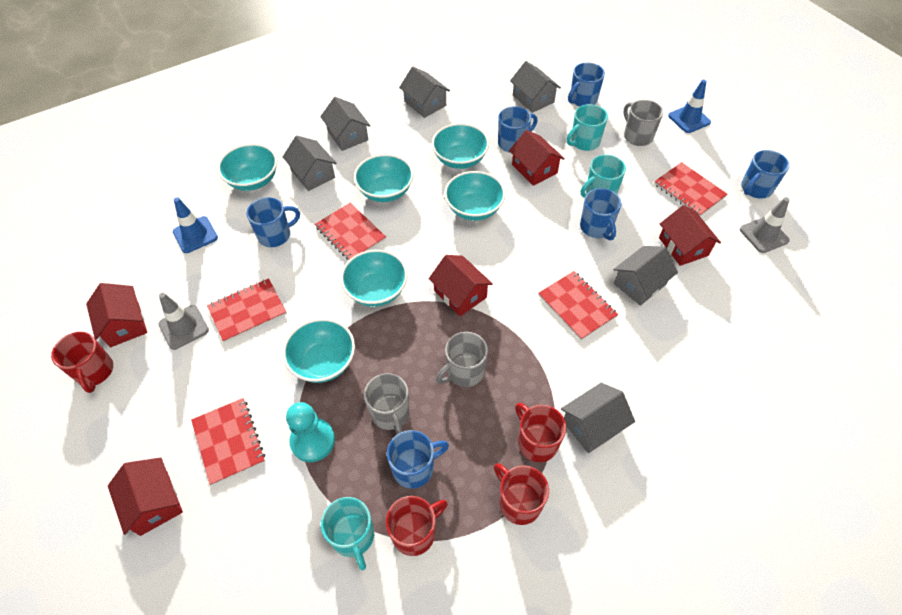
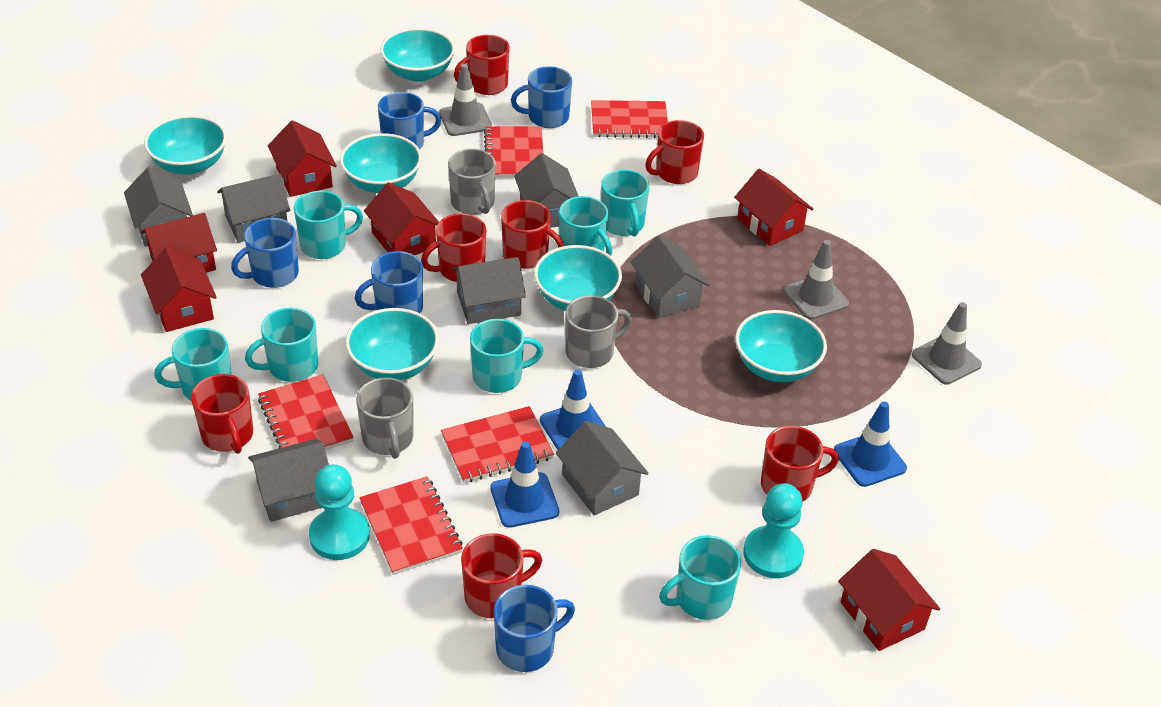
blue mug: 6 -> 5
blue traffic cone: 2 -> 3
grey house: 6 -> 7
grey traffic cone: 2 -> 3
red house: 5 -> 6
red mug: 4 -> 7
turquoise mug: 3 -> 7
turquoise pawn: 1 -> 2

